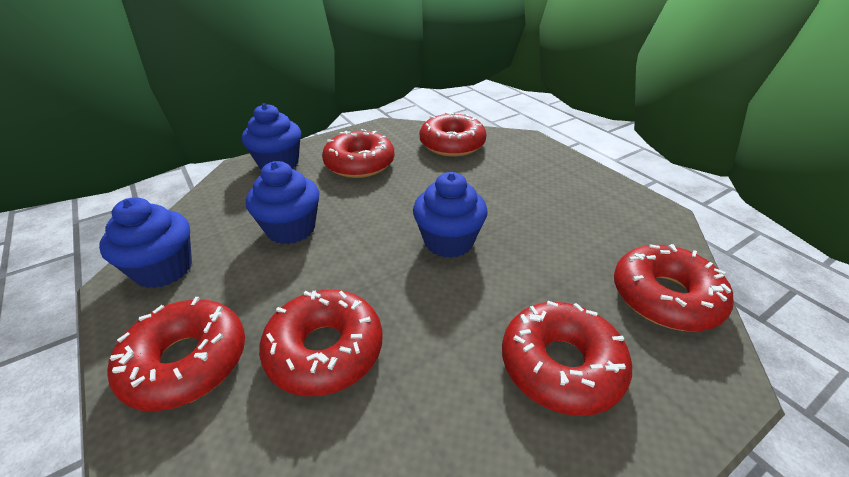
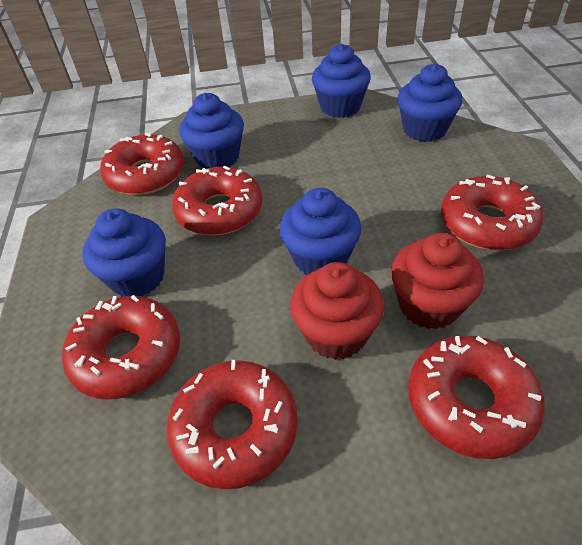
blue cupcake: 4 -> 5
red cupcake: 0 -> 2

